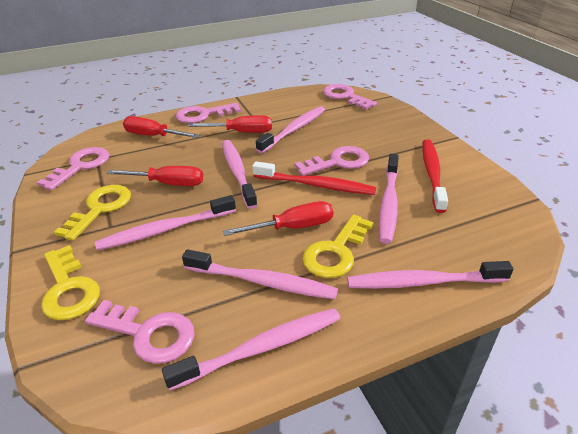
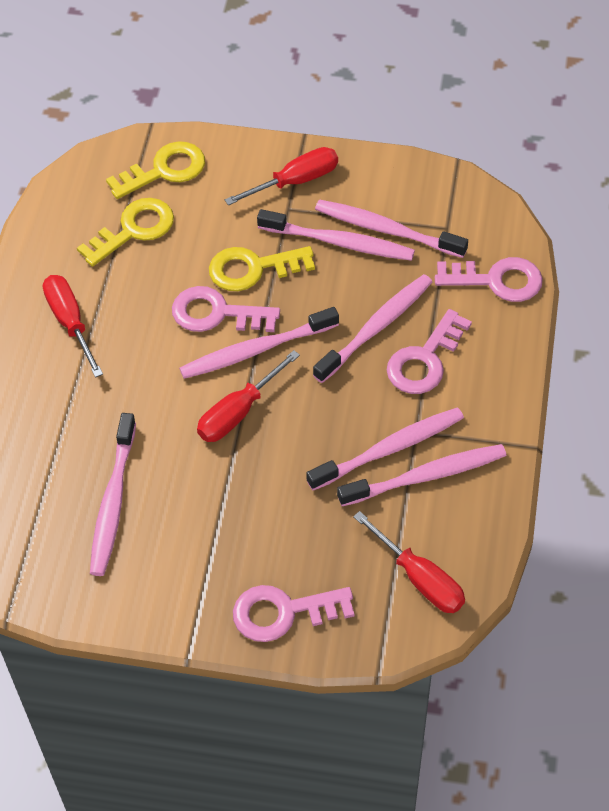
pink key: 5 -> 4
red toothbrush: 2 -> 0

